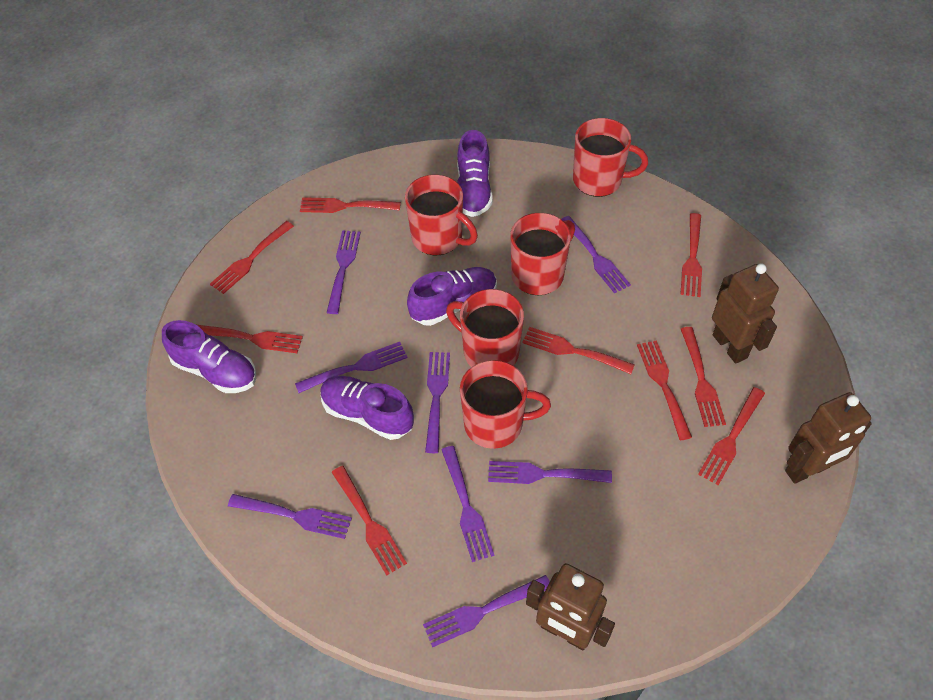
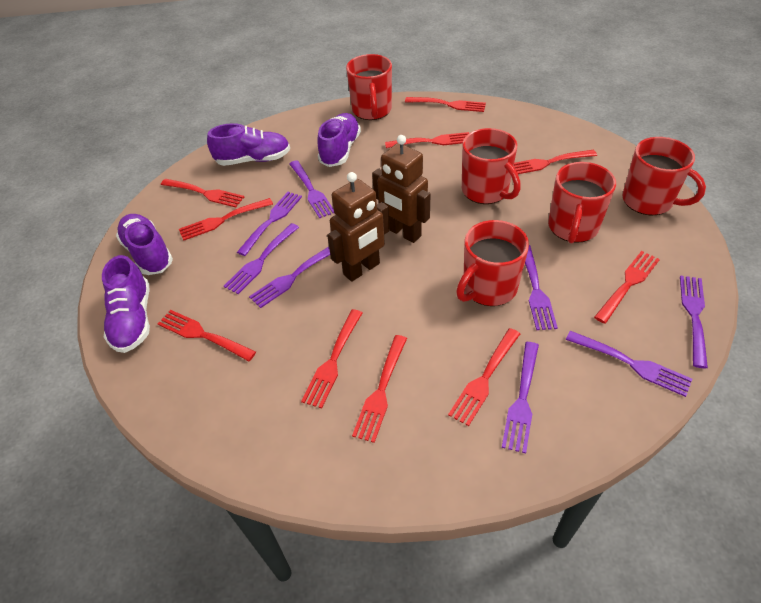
brown robot: 3 -> 2
red fork: 9 -> 10

